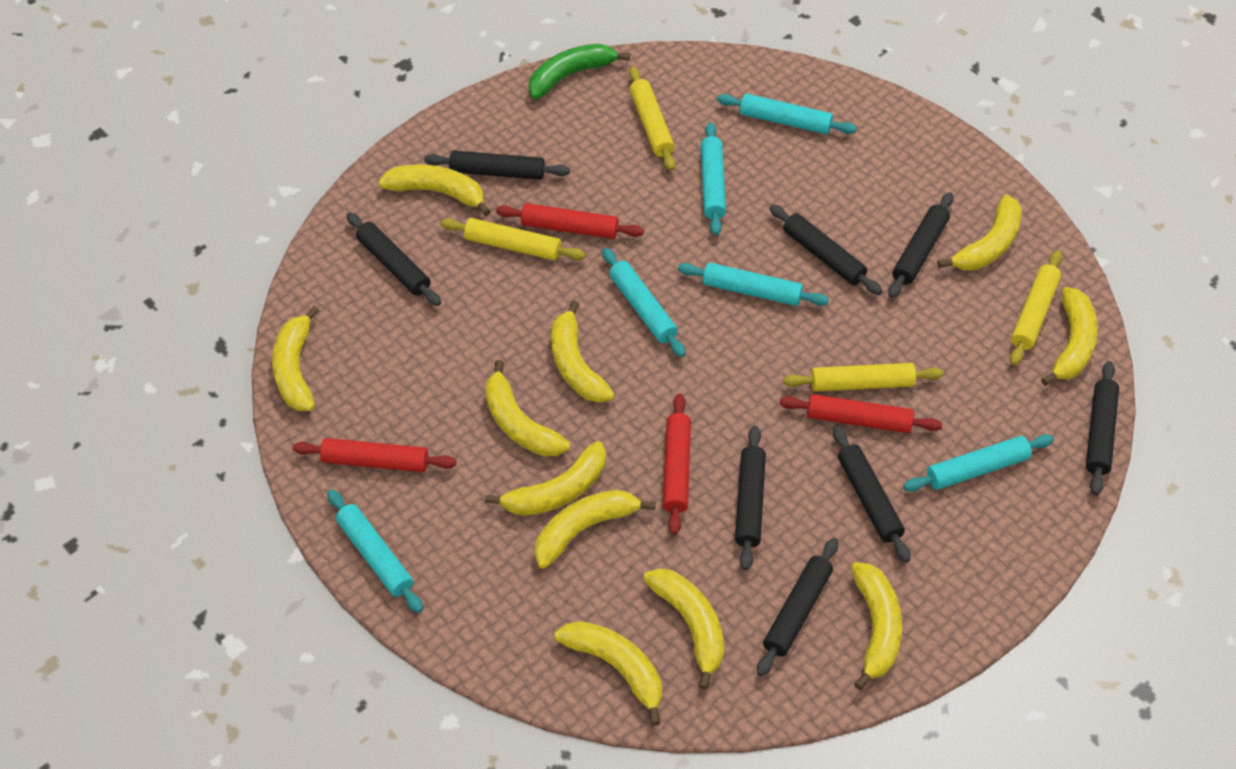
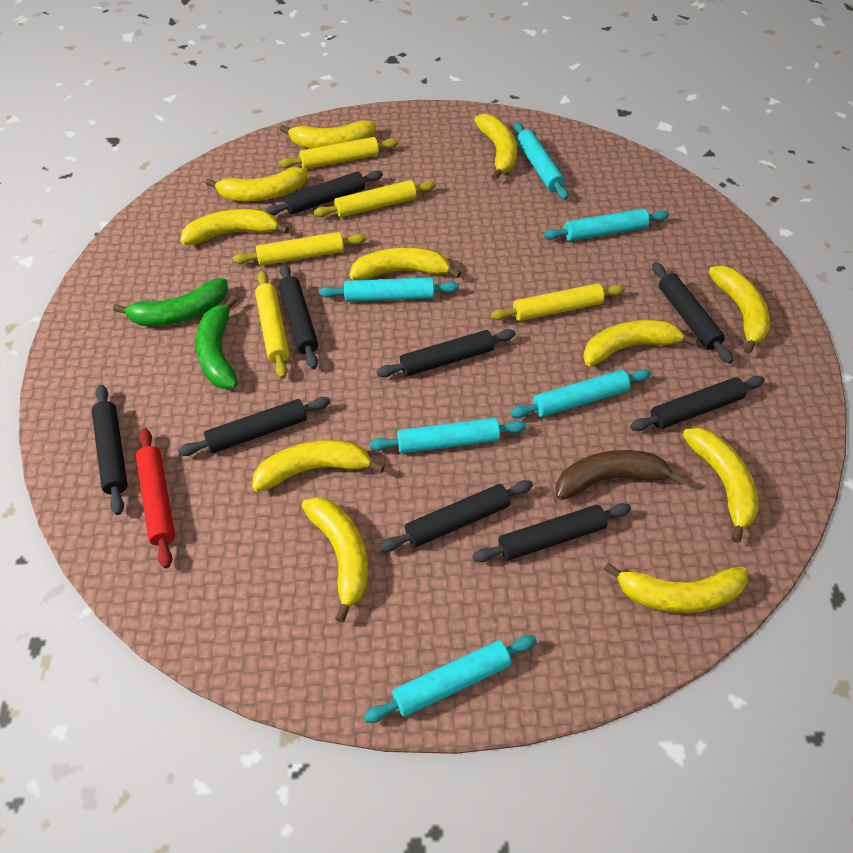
black rolling pin: 8 -> 9
brown banana: 0 -> 1
green banana: 1 -> 2
red rolling pin: 4 -> 1
yellow rolling pin: 4 -> 5

